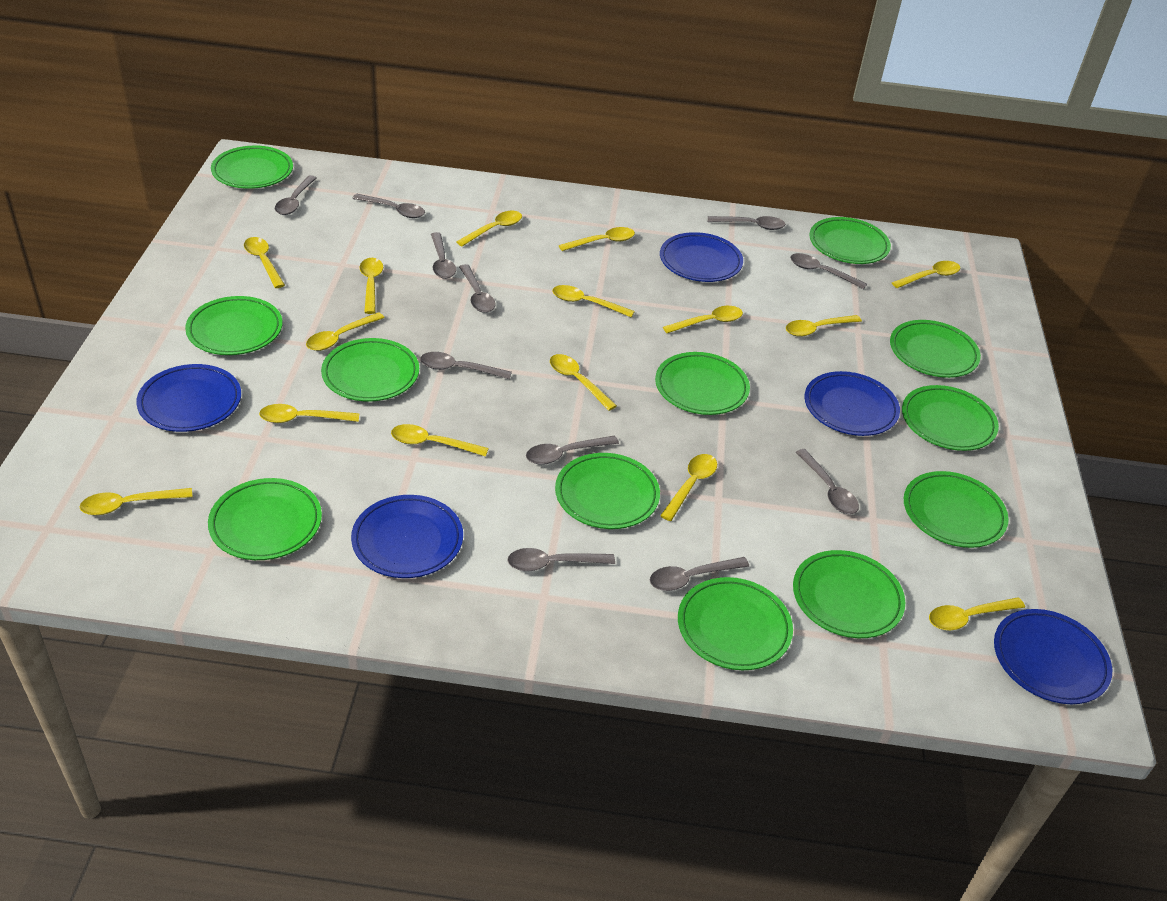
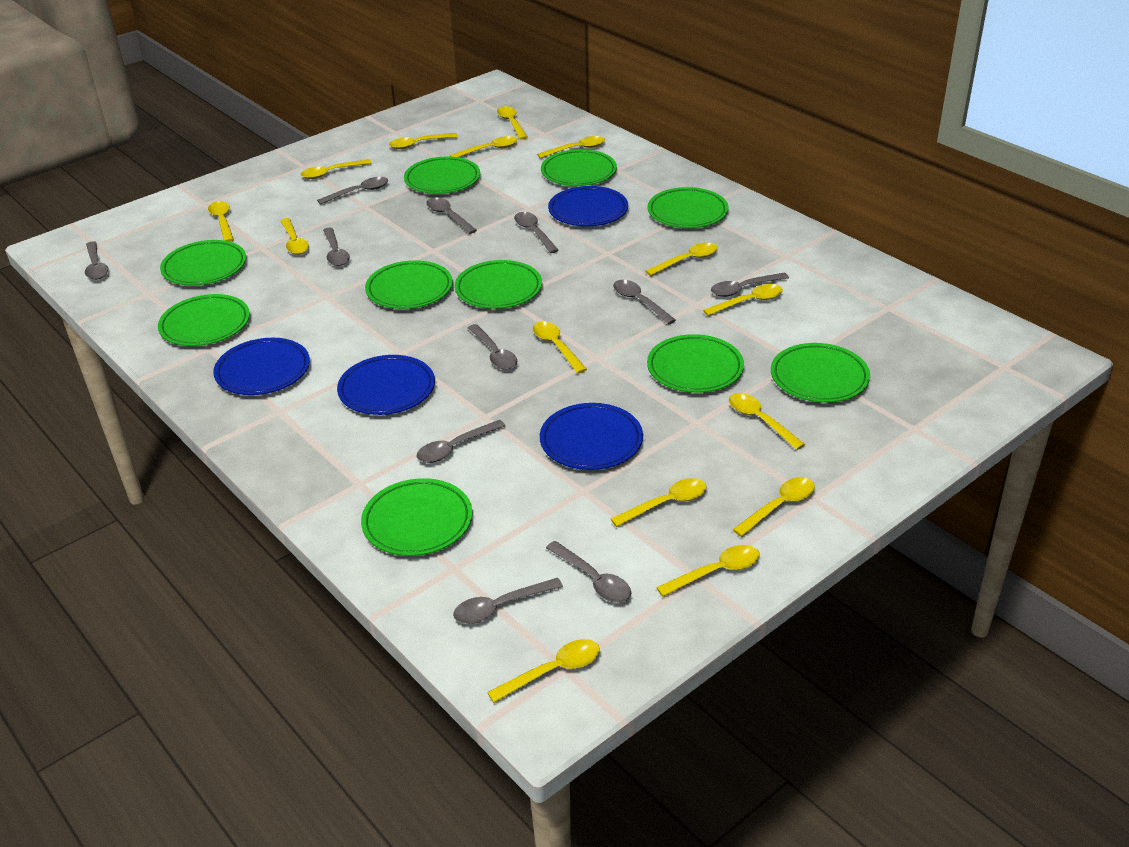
blue plate: 5 -> 4
green plate: 12 -> 10

